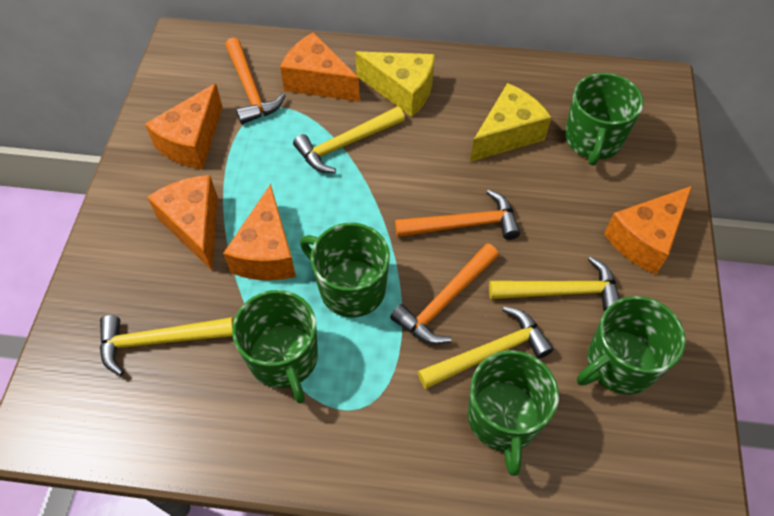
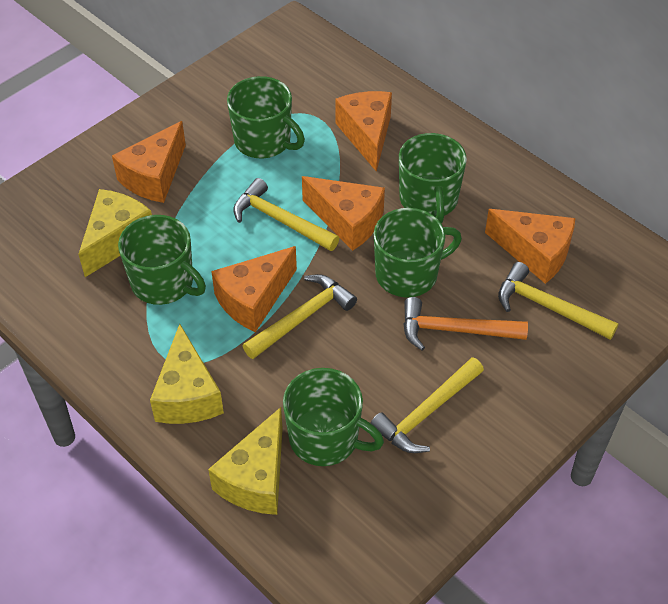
orange hammer: 3 -> 1
yellow cheese: 2 -> 3

